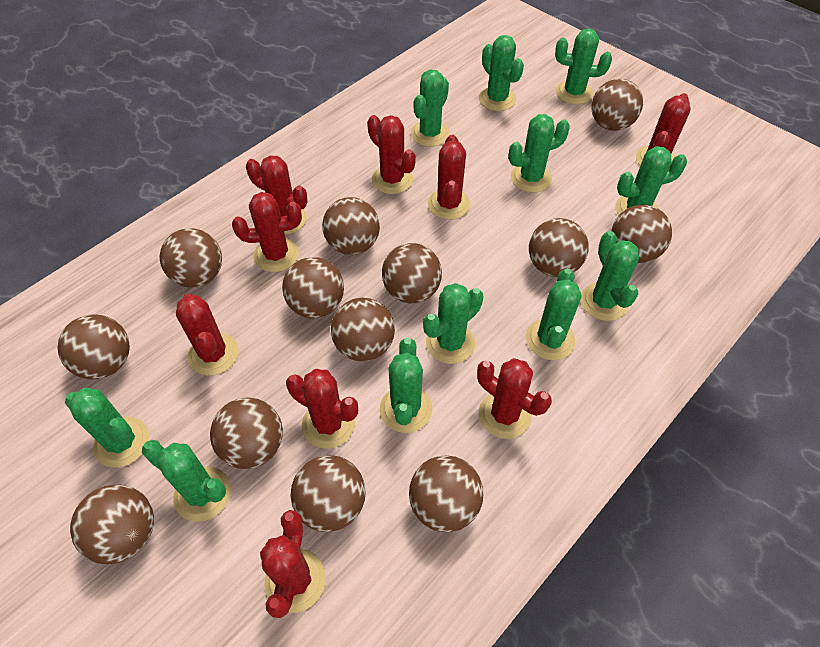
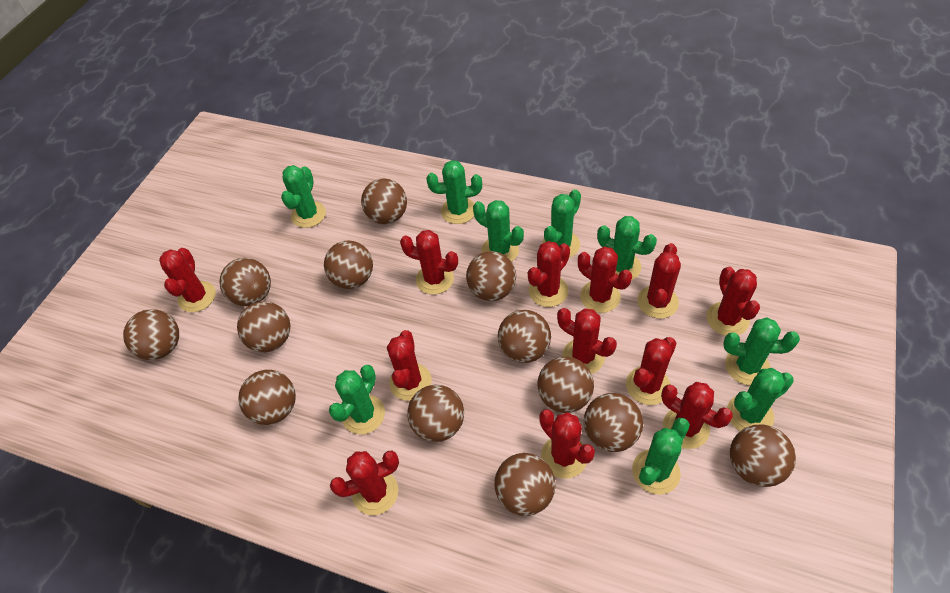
green cactus: 11 -> 9
red cactus: 9 -> 12

